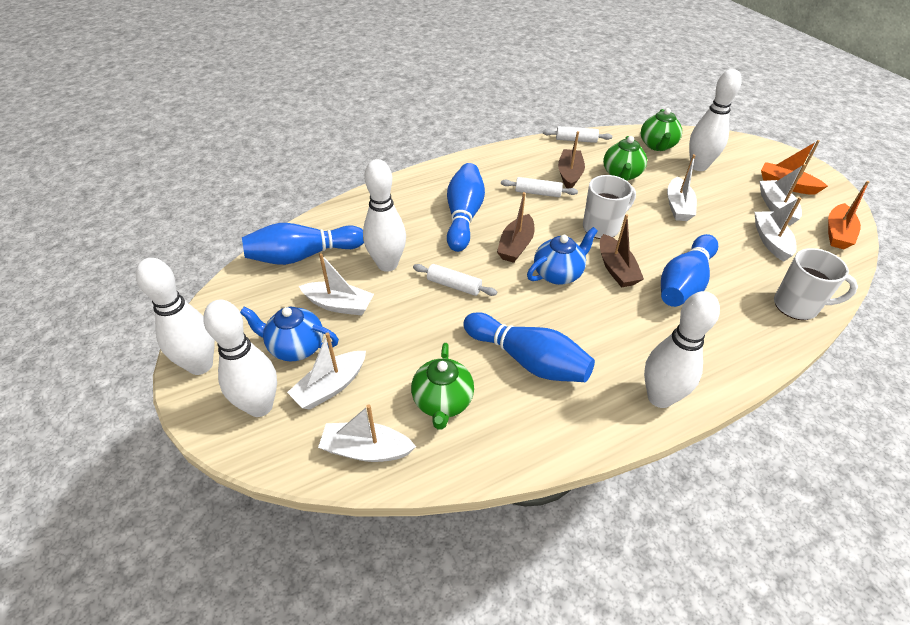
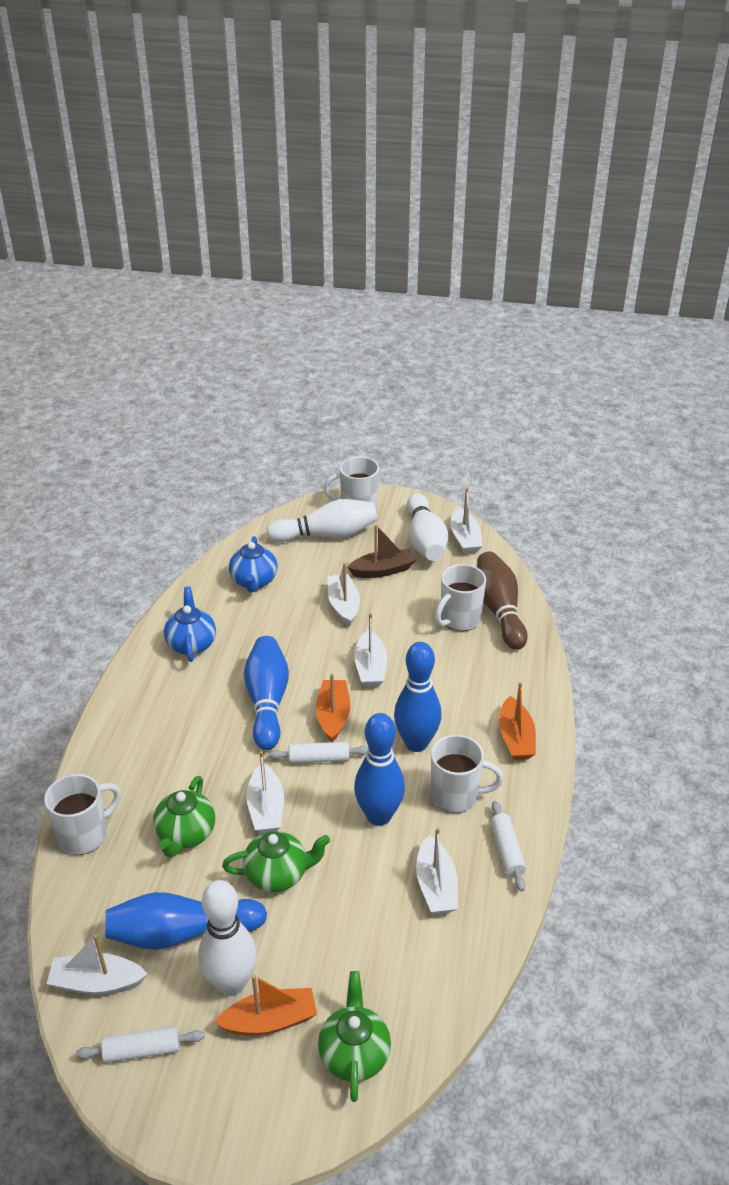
brown boat: 3 -> 1
brown bowling pin: 0 -> 1
orange boat: 2 -> 3
white bowling pin: 5 -> 3
white mug: 2 -> 4

